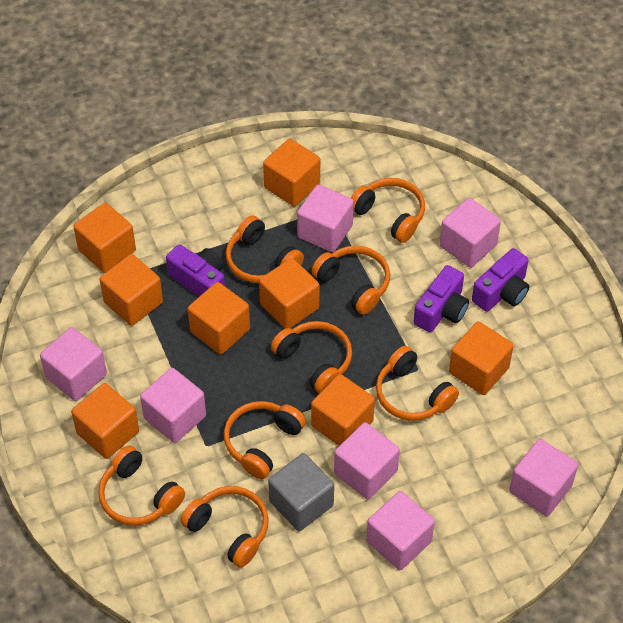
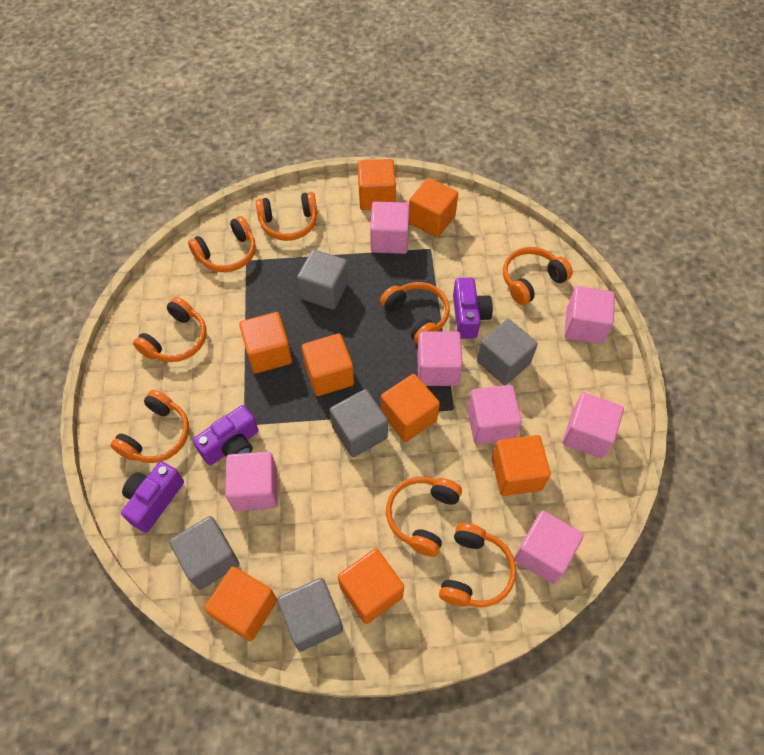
grey cube: 1 -> 5

